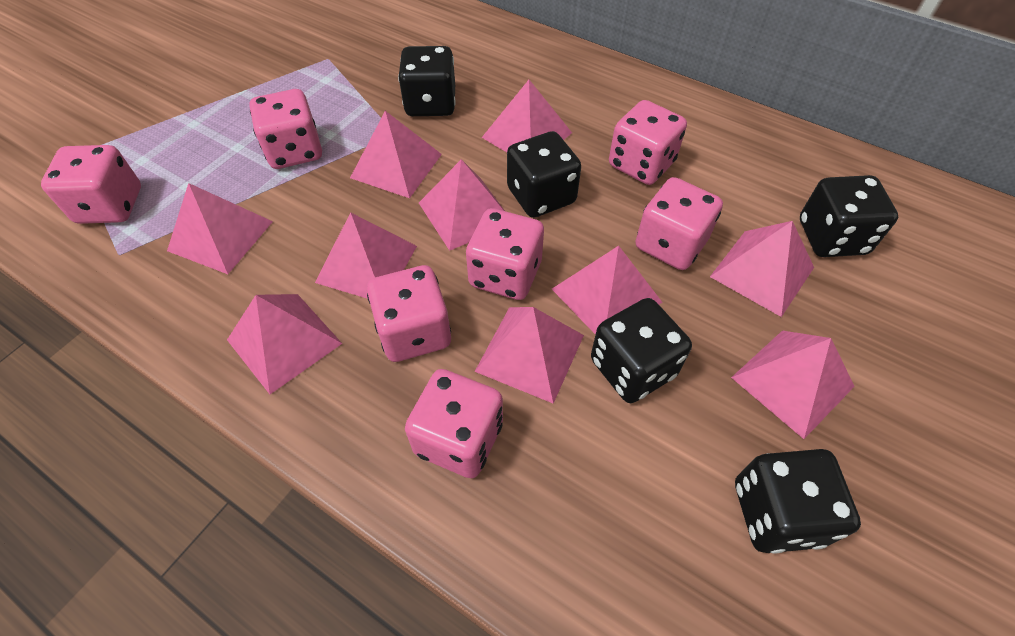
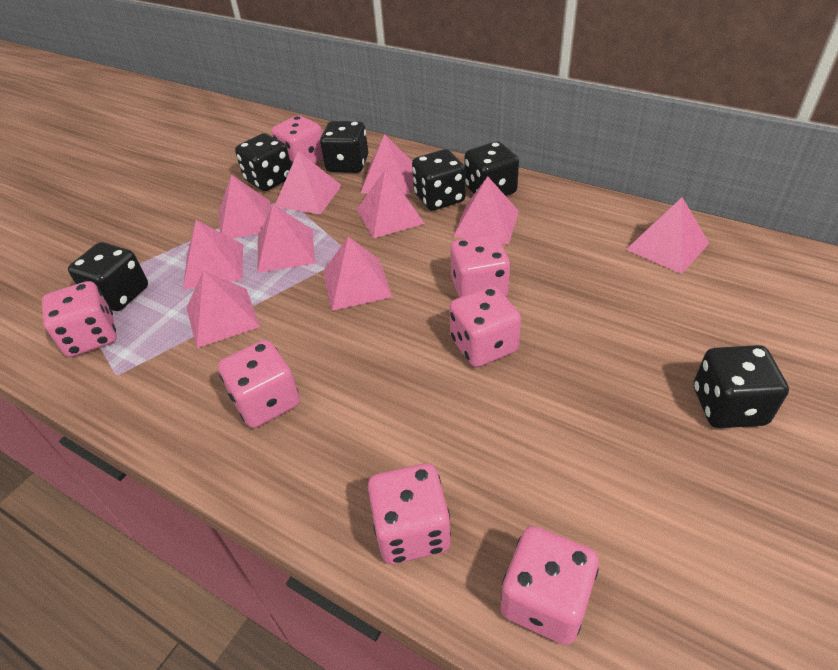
black dice: 5 -> 6

